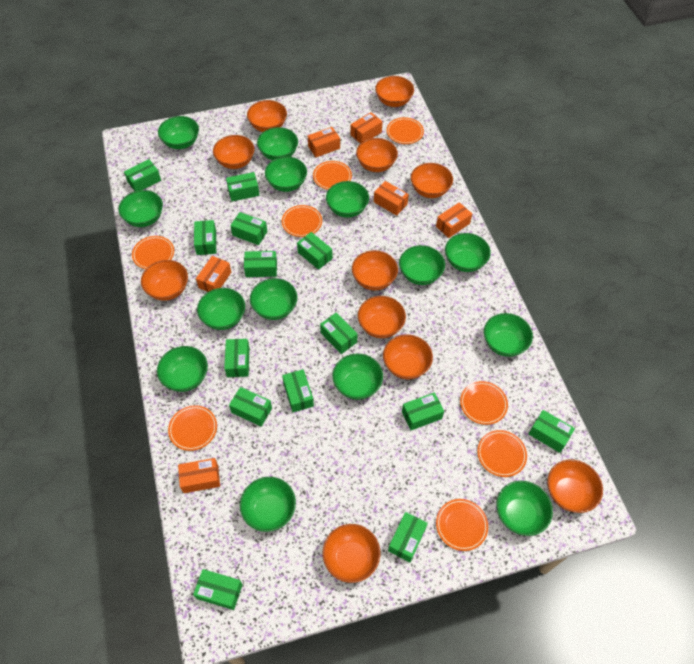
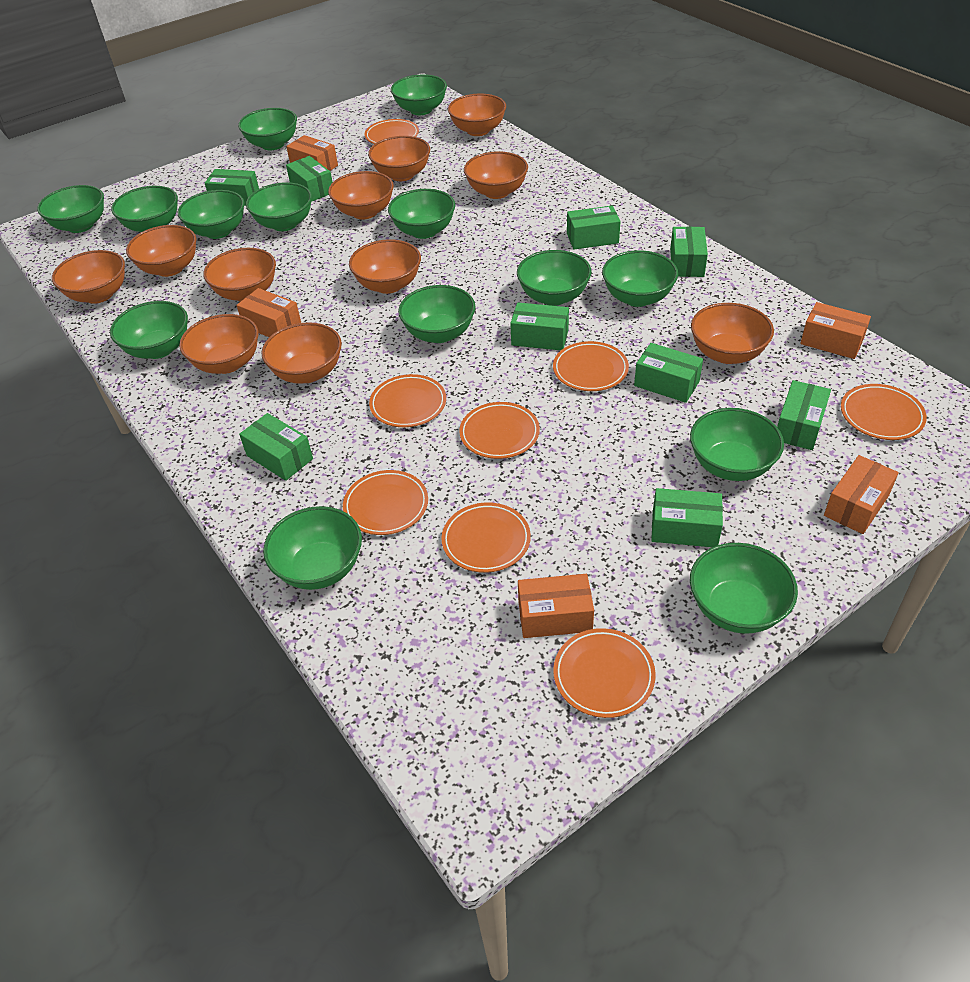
green box: 14 -> 9
orange box: 6 -> 5

